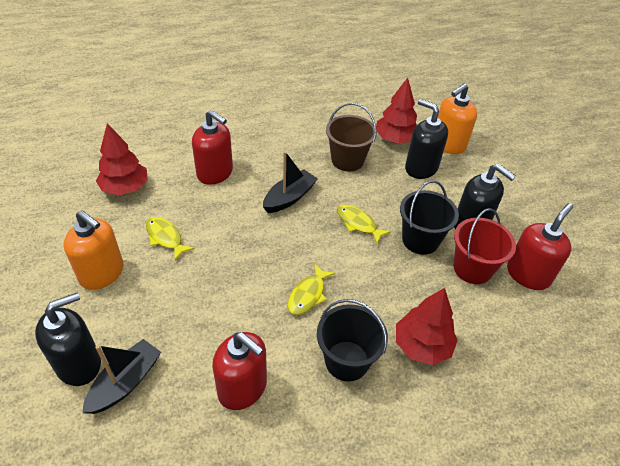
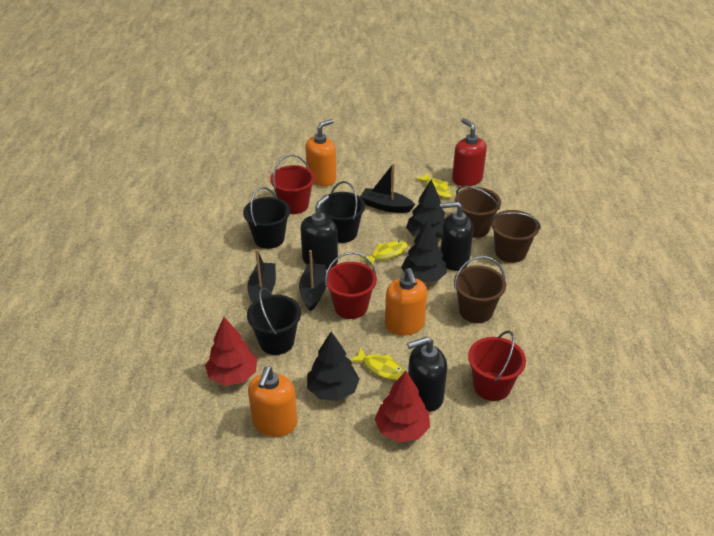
black boat: 2 -> 3
black bucket: 2 -> 3
black tree: 0 -> 3
brown bucket: 1 -> 3
orange soap dispenser: 2 -> 3
red bucket: 1 -> 3
red soap dispenser: 3 -> 1
red tree: 3 -> 2

